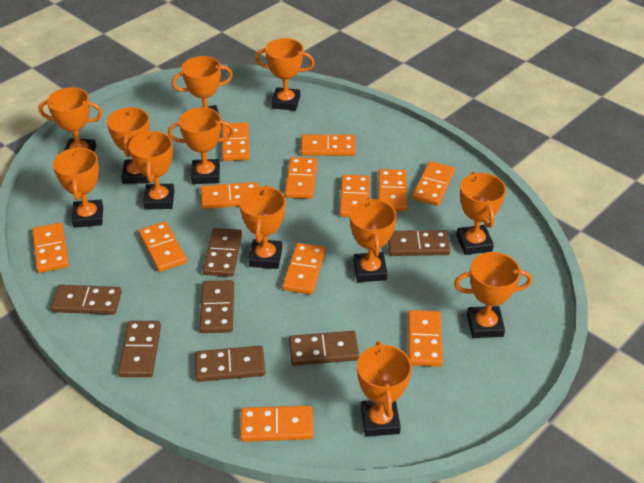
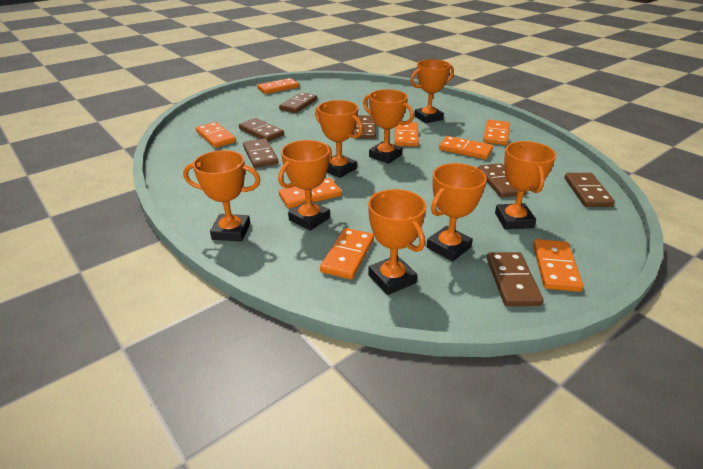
orange domino: 12 -> 8
orange trophy: 12 -> 8

